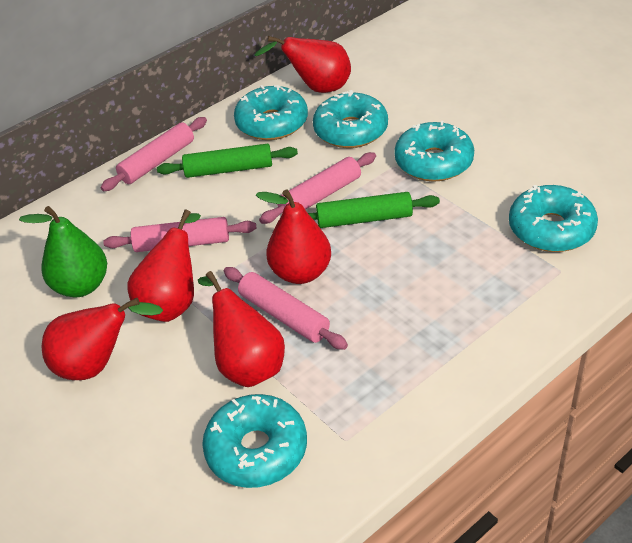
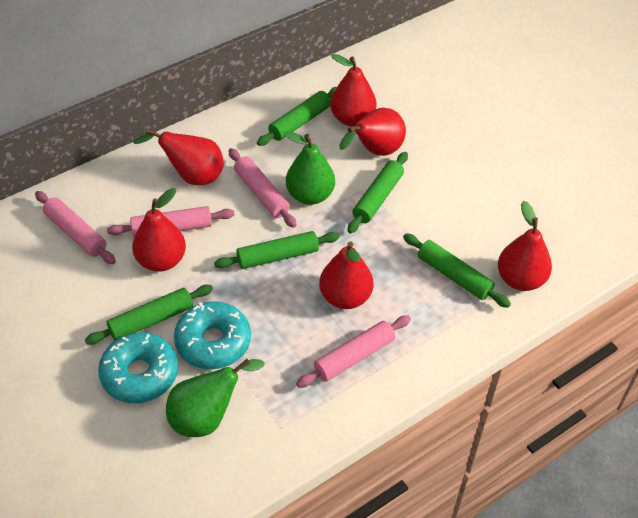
green pear: 1 -> 2
green rolling pin: 2 -> 5
red pear: 5 -> 6
turquoise donut: 5 -> 2

